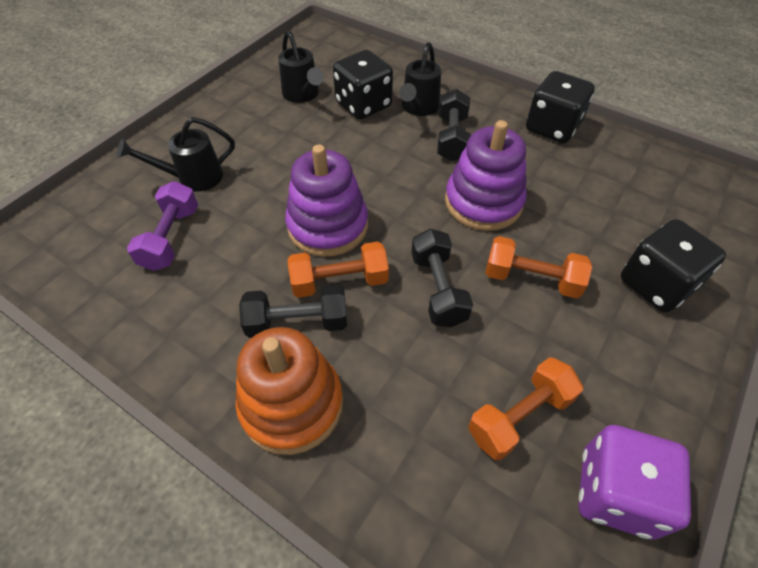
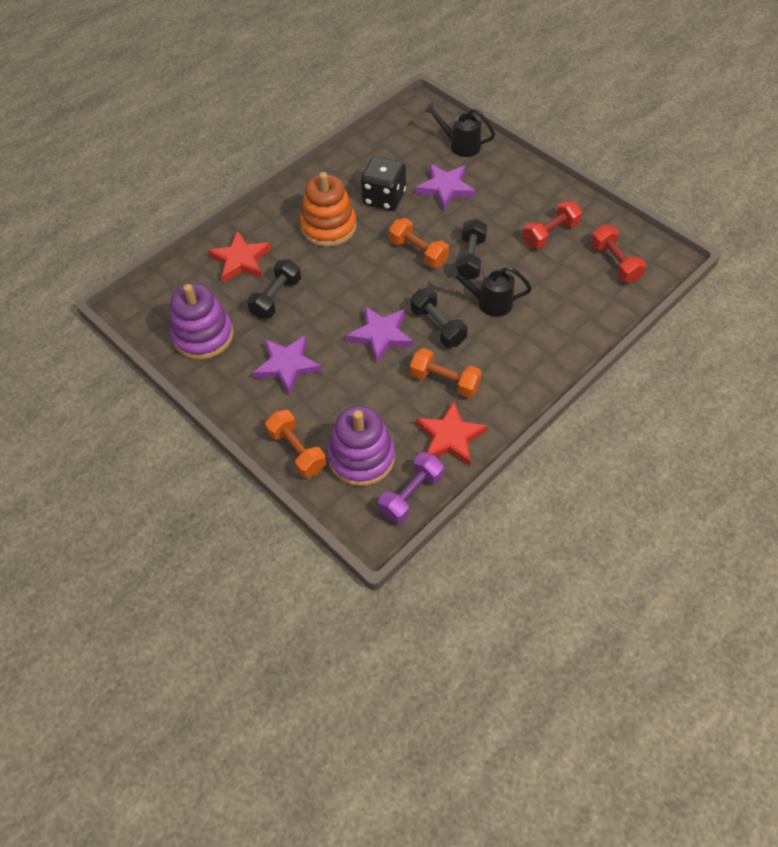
black dice: 3 -> 1
black watering can: 3 -> 2
purple dice: 1 -> 0
purple star: 0 -> 3
red dumbbell: 0 -> 2
red star: 0 -> 2

